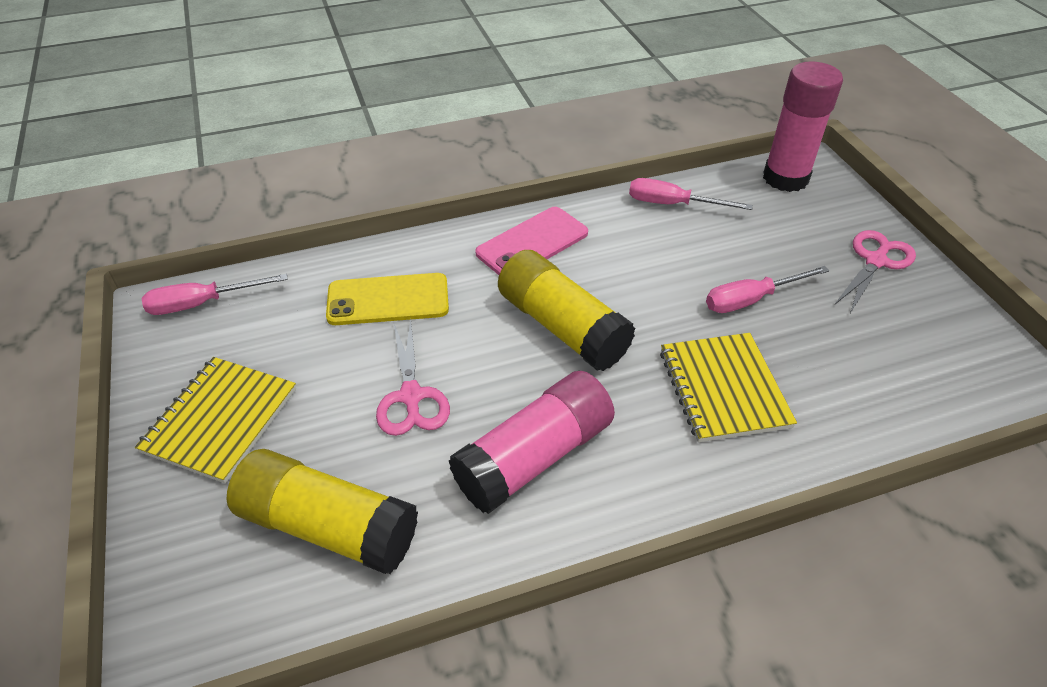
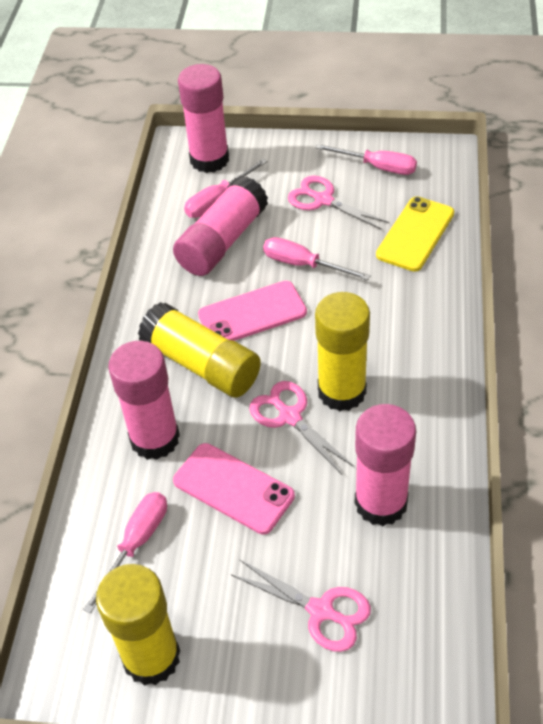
pink glue stick: 2 -> 4
pink phone: 1 -> 2
pink scissors: 2 -> 3
pink screwdriver: 3 -> 4
yellow glue stick: 2 -> 3
yellow notebook: 2 -> 0

